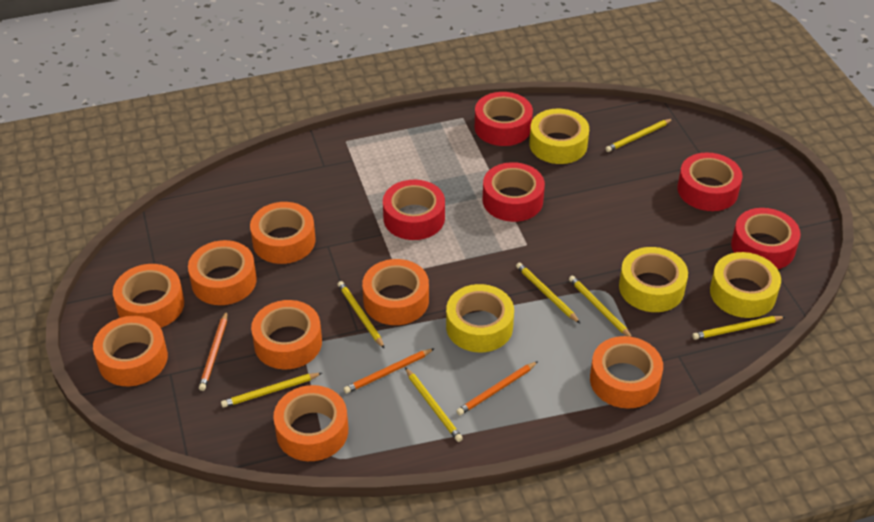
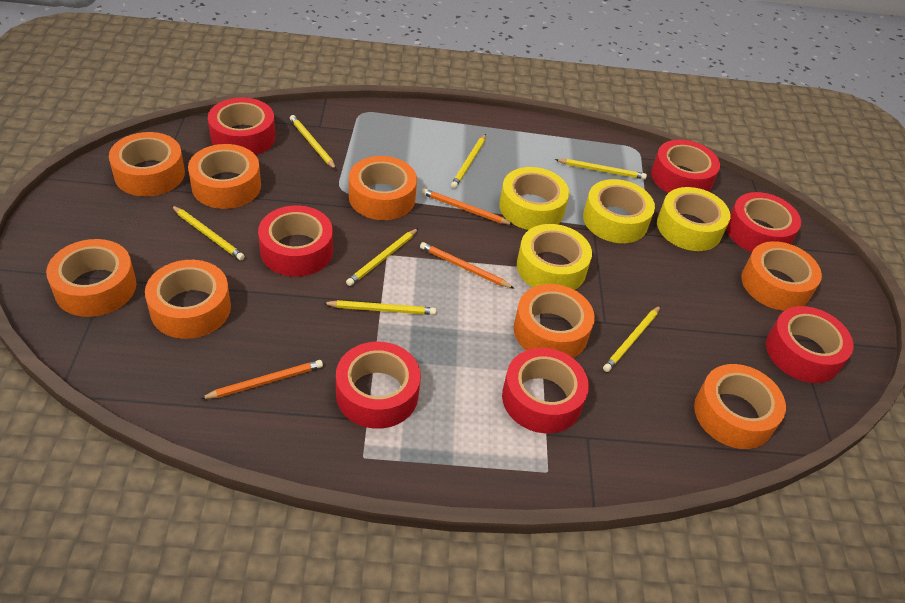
red tape: 5 -> 7

